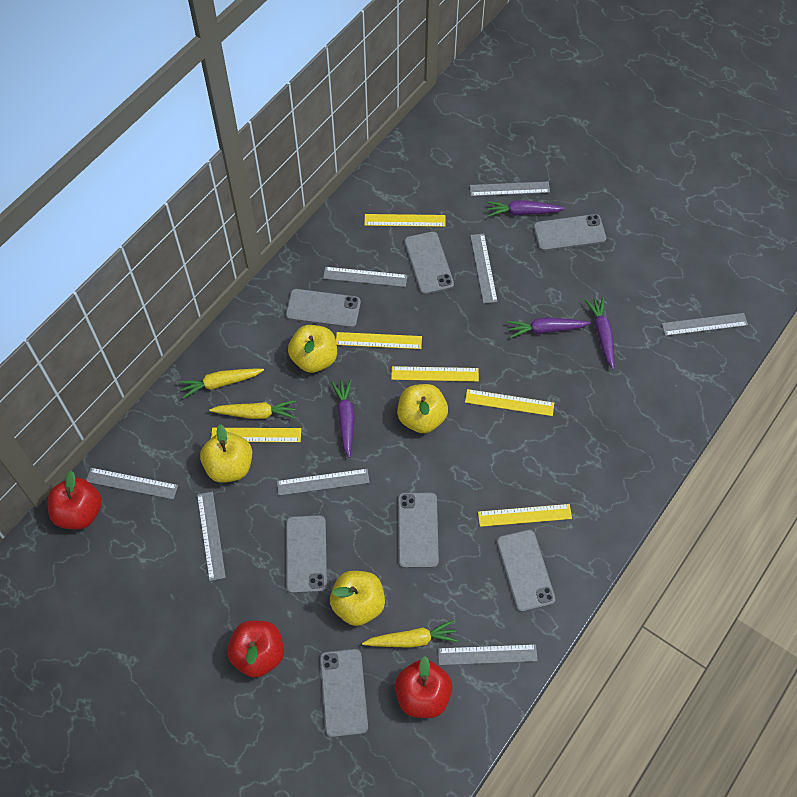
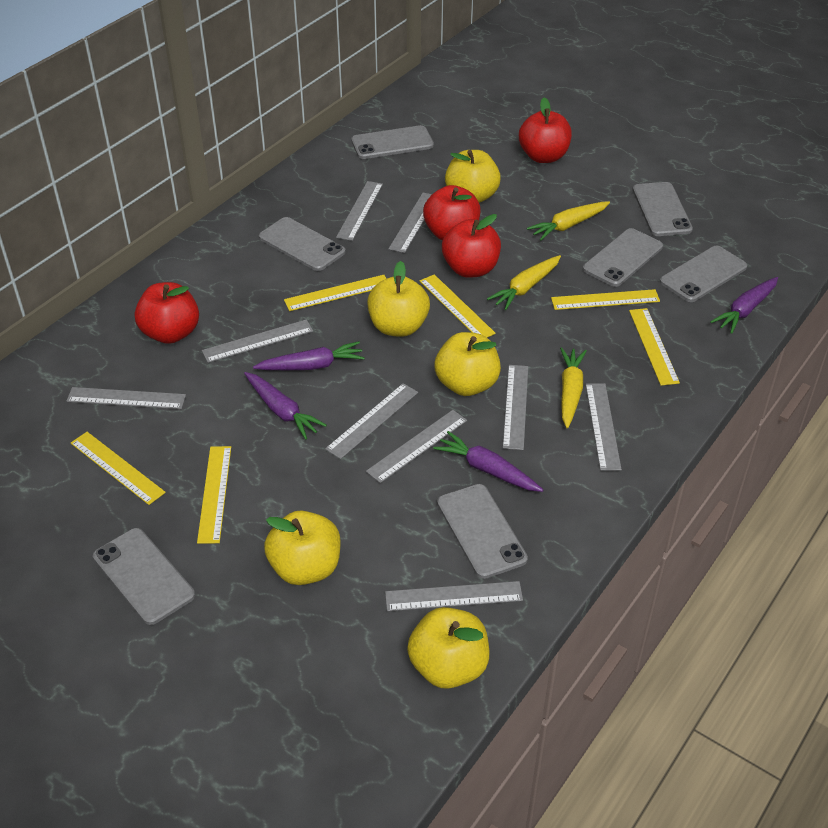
grey ruler: 8 -> 9
red apple: 3 -> 4
yellow apple: 4 -> 5

